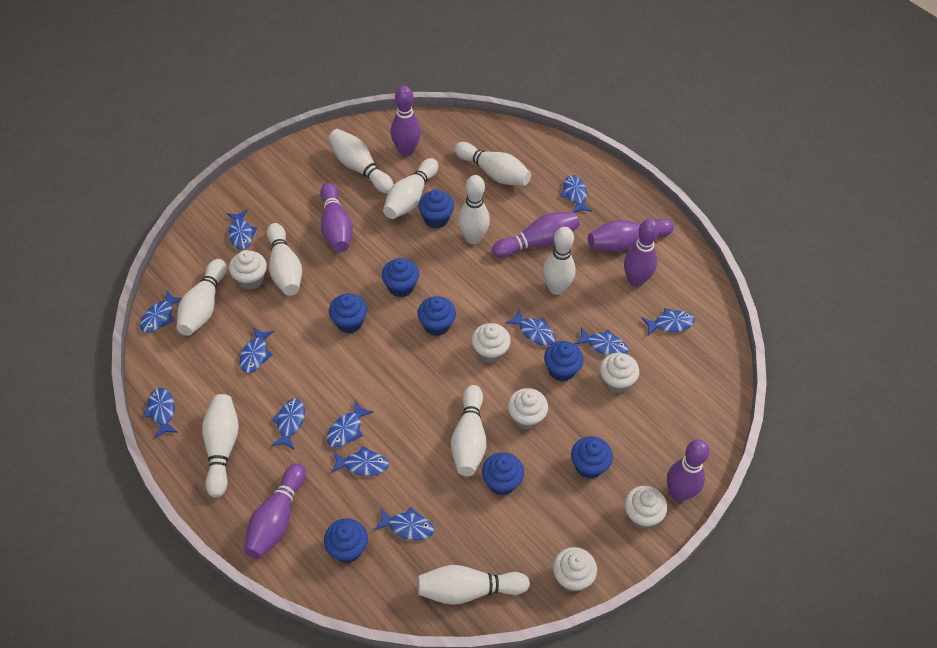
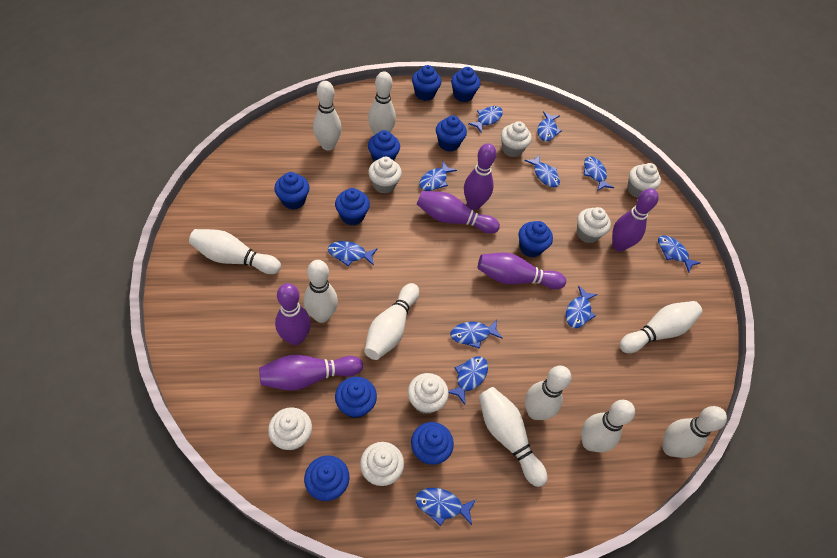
blue cupcake: 8 -> 10
blue fish: 12 -> 11
purple bowling pin: 7 -> 6
white cupcake: 6 -> 7

